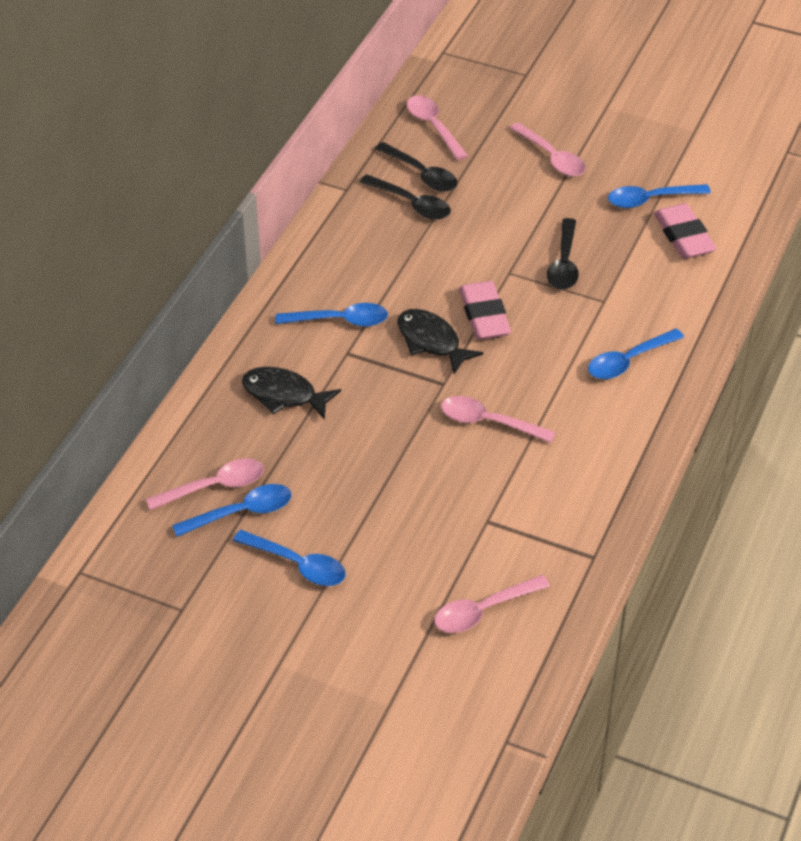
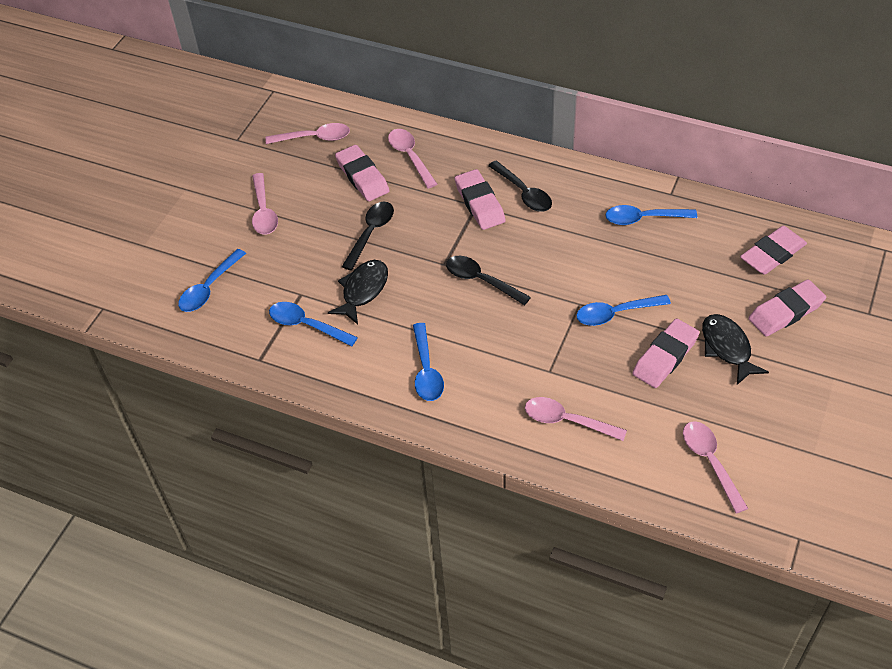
pink eraser: 2 -> 5

